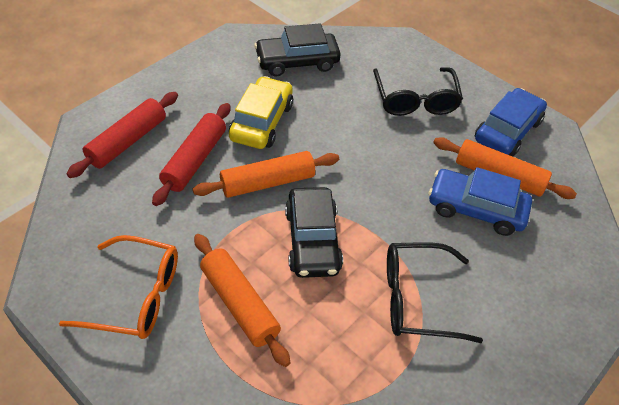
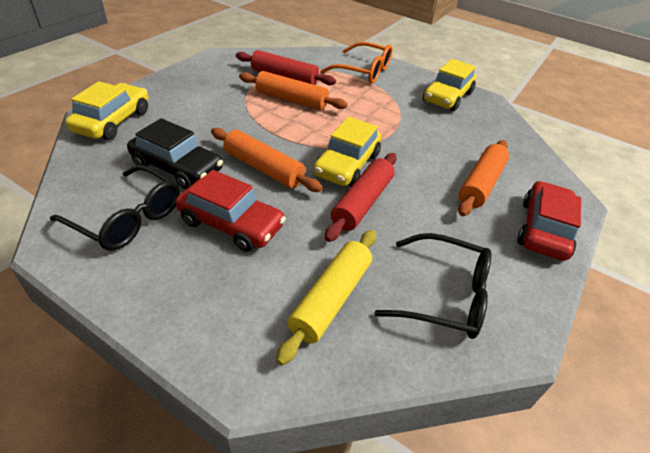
black car: 2 -> 1
blue car: 2 -> 0
red car: 0 -> 2
yellow car: 1 -> 3
yellow rolling pin: 0 -> 1

